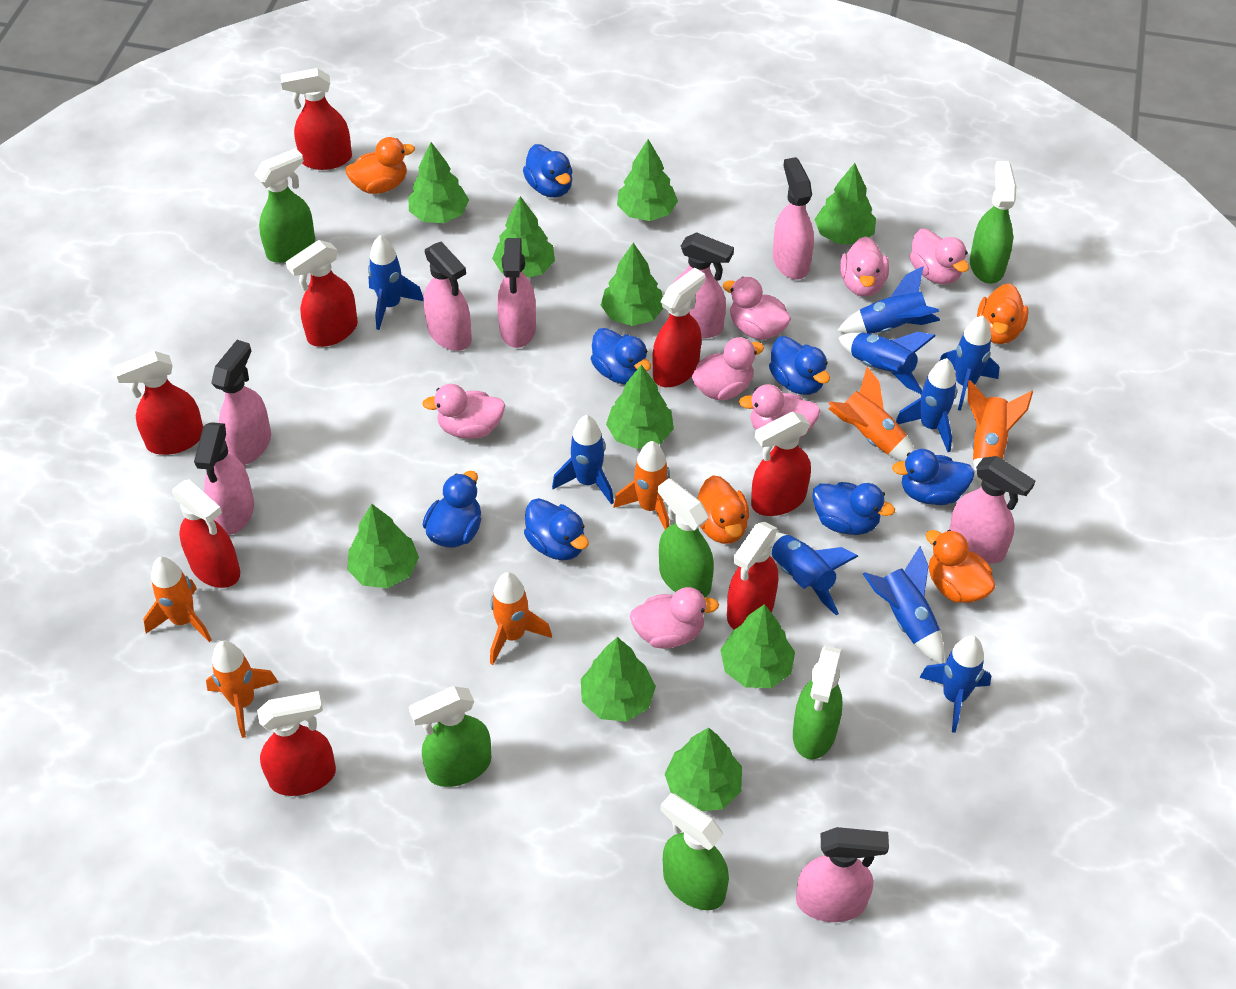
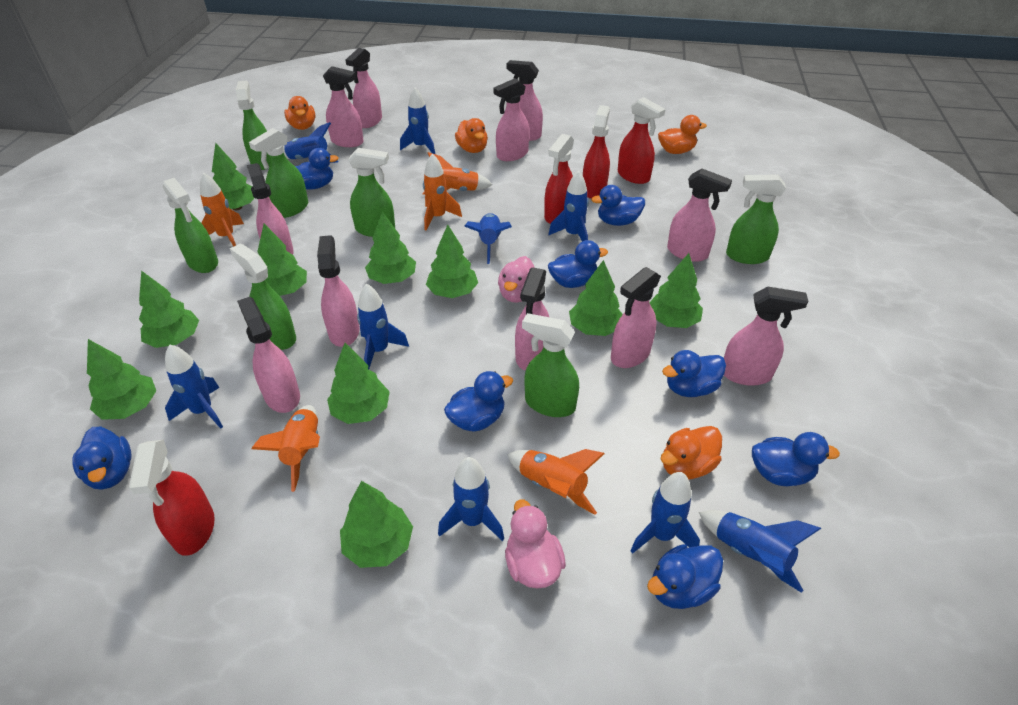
blue duck: 7 -> 8
green spray bottle: 6 -> 7
orange rocket: 6 -> 5
pink duck: 7 -> 2
pink spray bottle: 8 -> 11
red spray bottle: 8 -> 4

